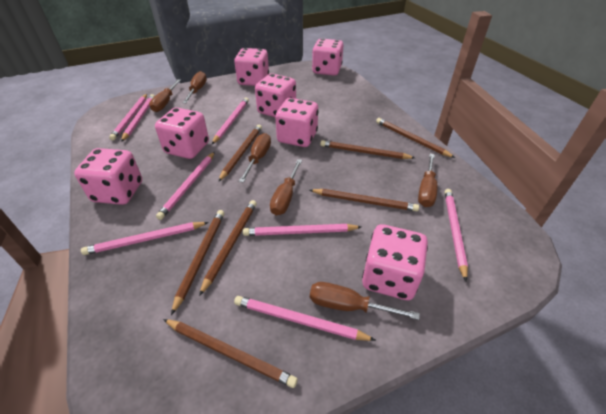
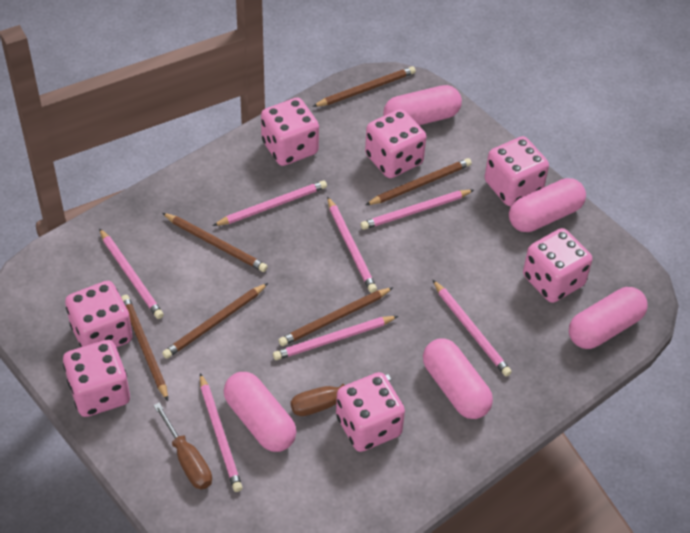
brown pencil: 7 -> 6
brown screwdriver: 6 -> 2
pink capsule: 0 -> 5
pink pencil: 8 -> 7

